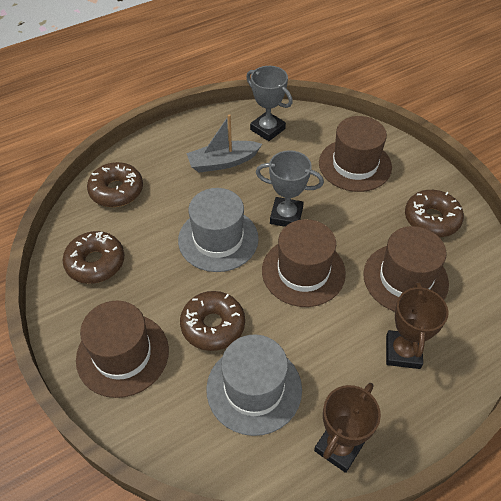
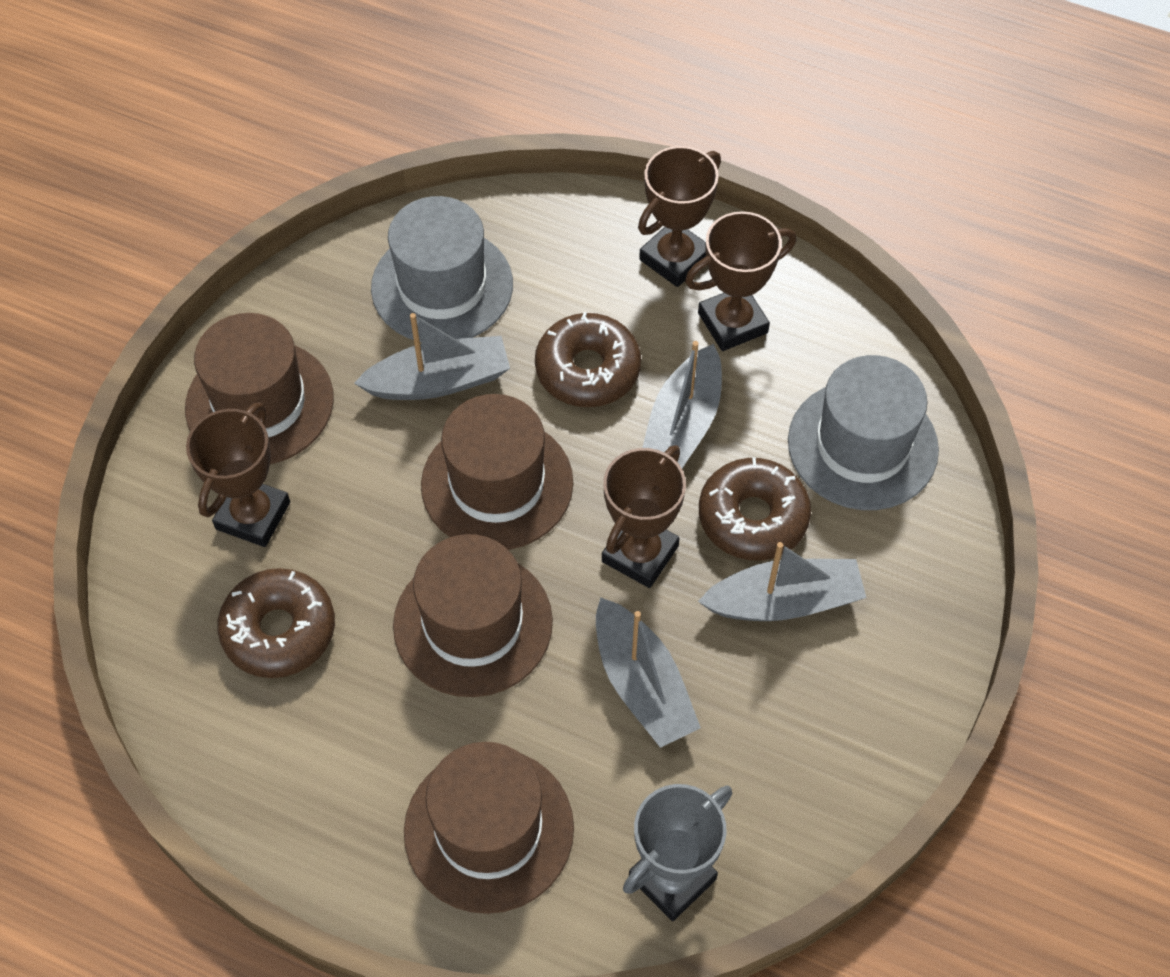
brown donut: 4 -> 3
brown trophy: 2 -> 4
grey boat: 1 -> 4
grey trophy: 2 -> 1

